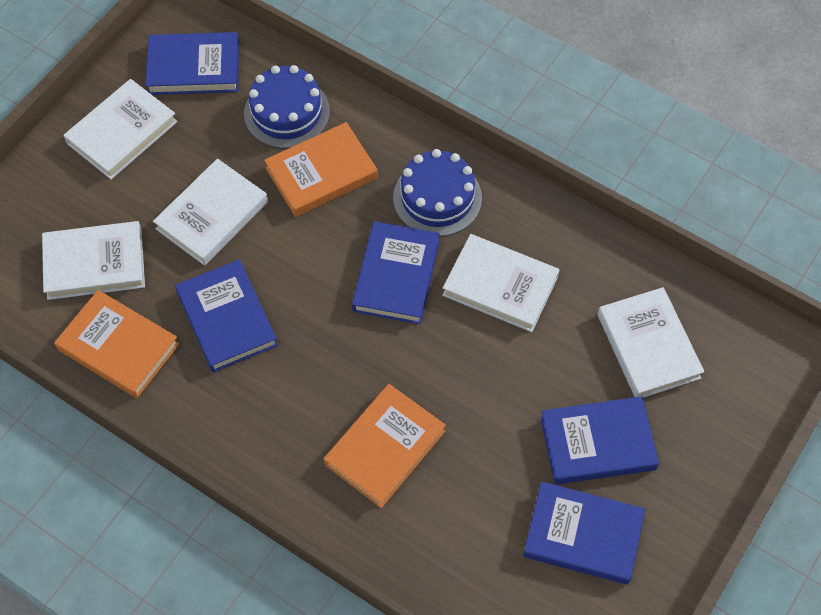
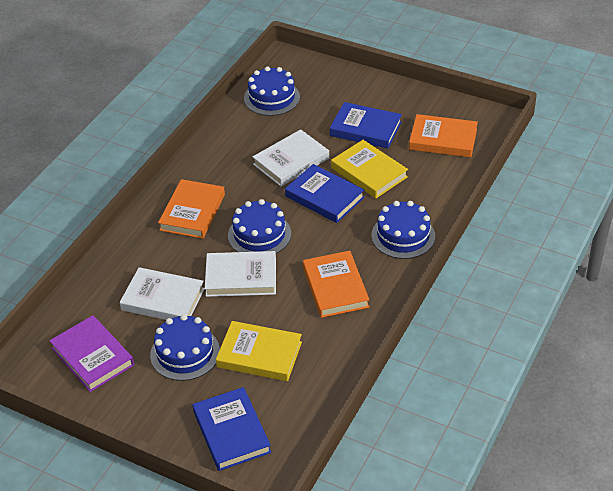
blue book: 5 -> 3
blue cake: 2 -> 4
purple book: 0 -> 1
white book: 5 -> 3
yellow book: 0 -> 2

